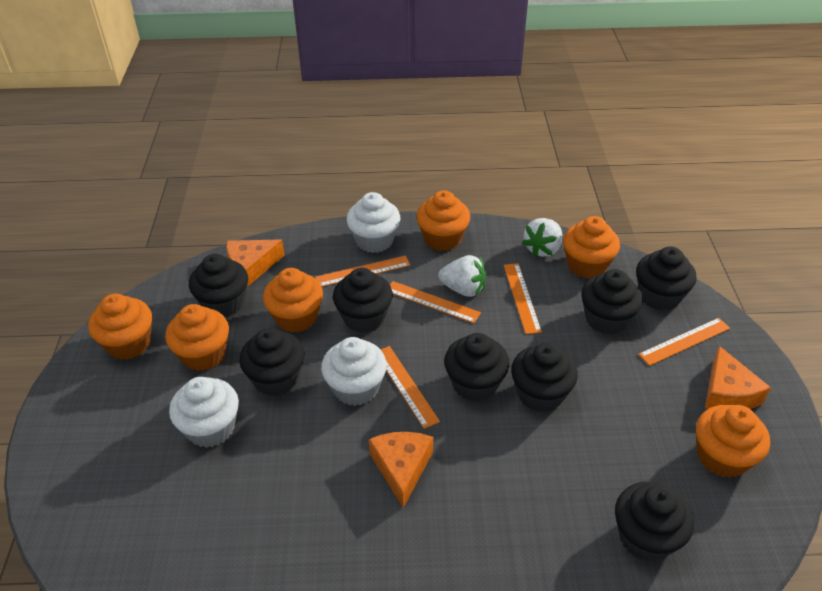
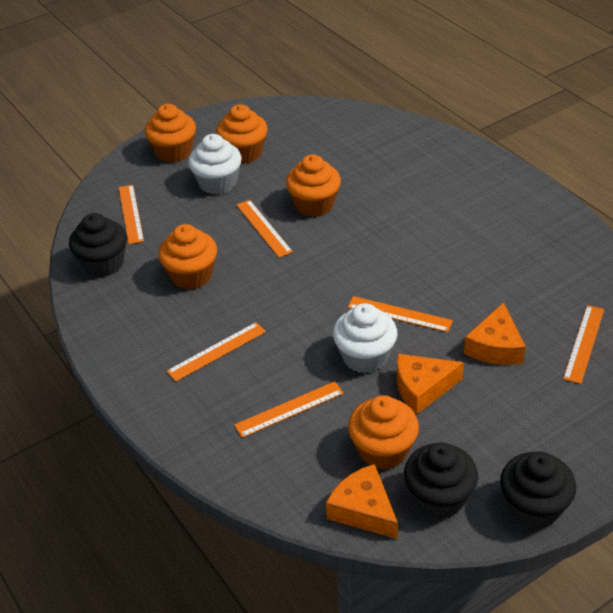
black cupcake: 8 -> 3
orange cupcake: 6 -> 5
orange ruler: 5 -> 6
white cupcake: 3 -> 2
white strawberry: 2 -> 0

